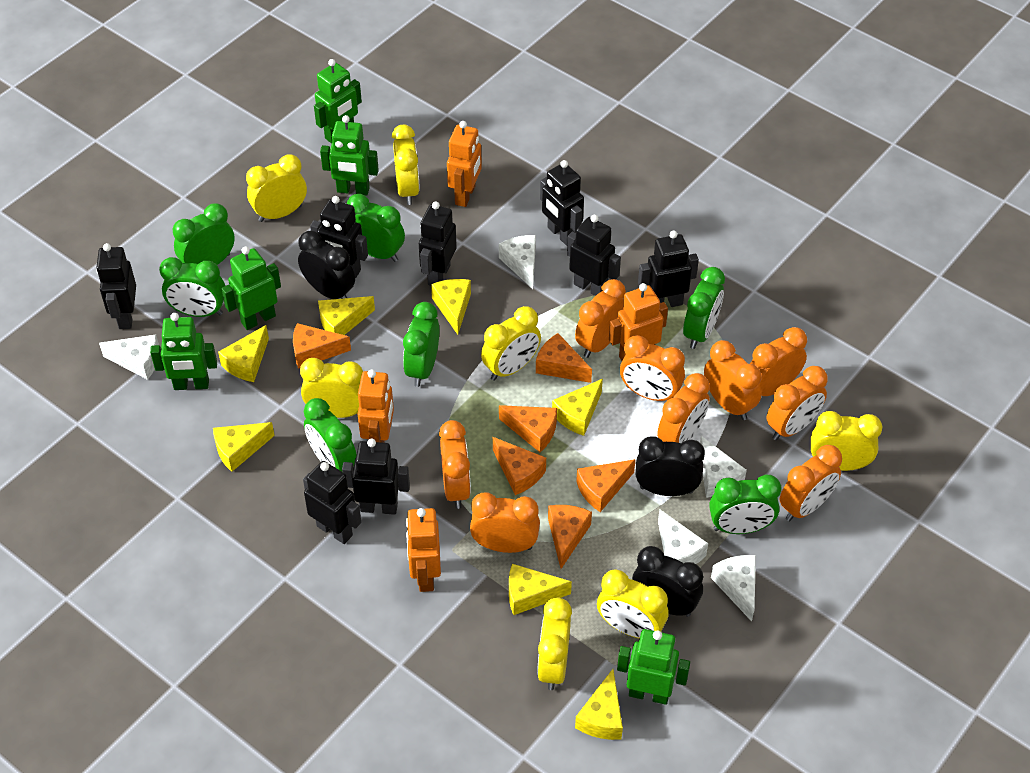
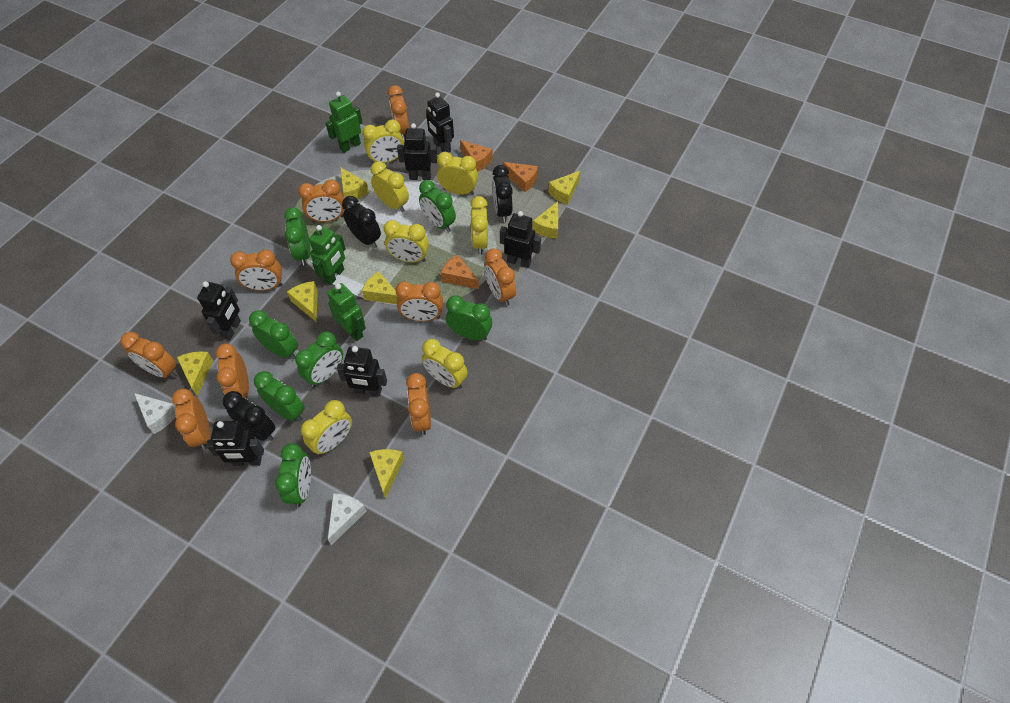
black robot: 8 -> 6
green robot: 5 -> 3
orange cheese: 6 -> 3
orange robot: 4 -> 0
white cheese: 5 -> 2

